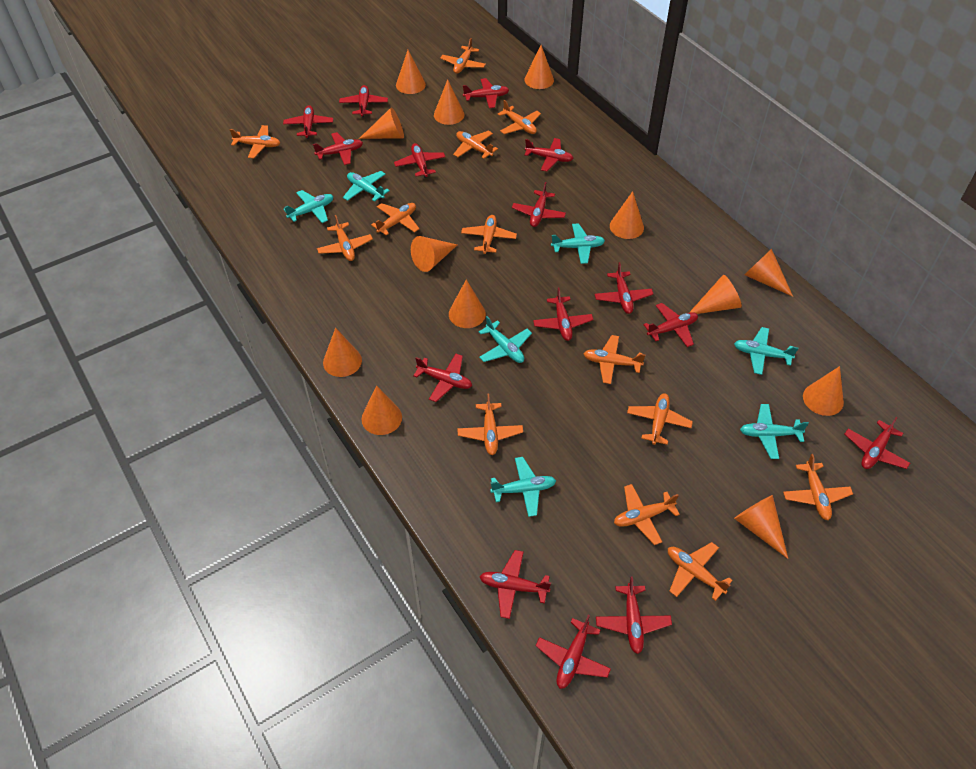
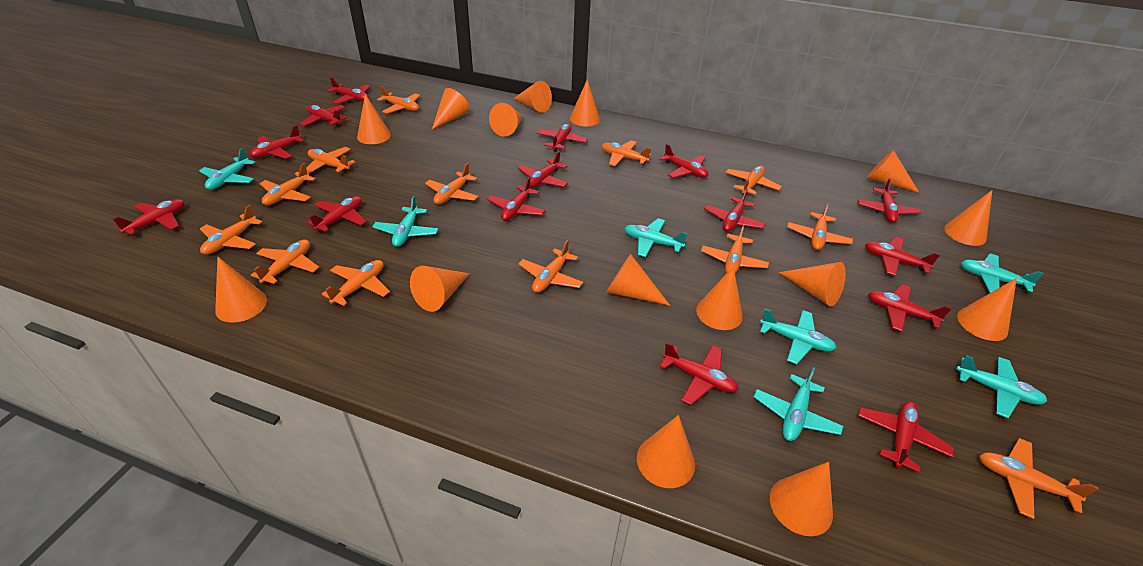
orange cone: 13 -> 15

